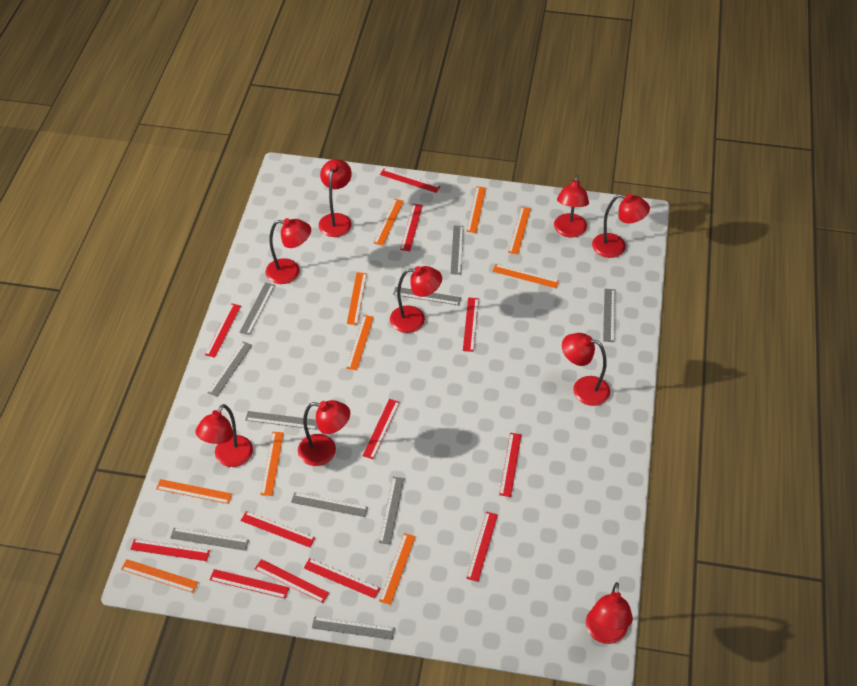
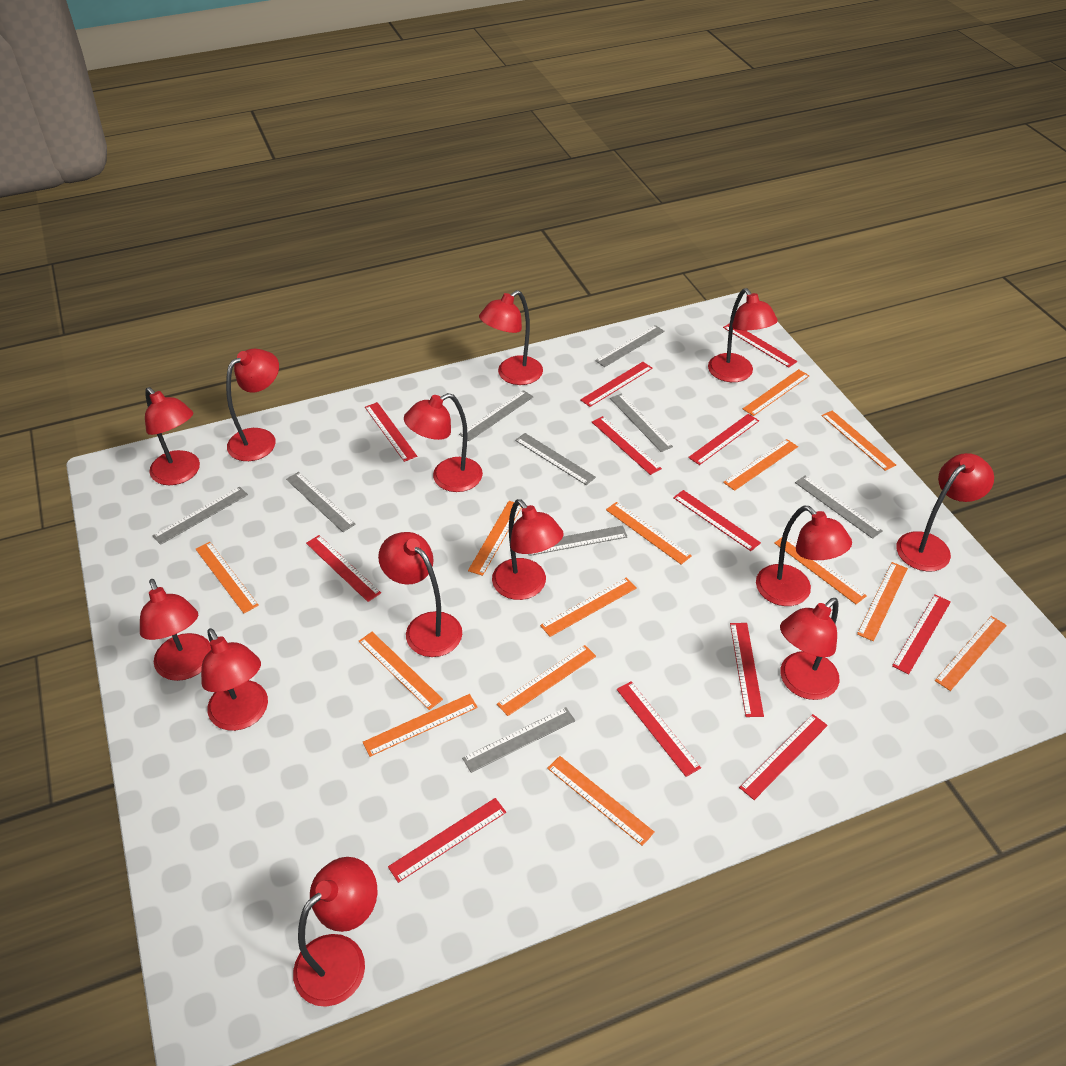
grey ruler: 10 -> 9
orange ruler: 10 -> 14
red lamp: 9 -> 13

